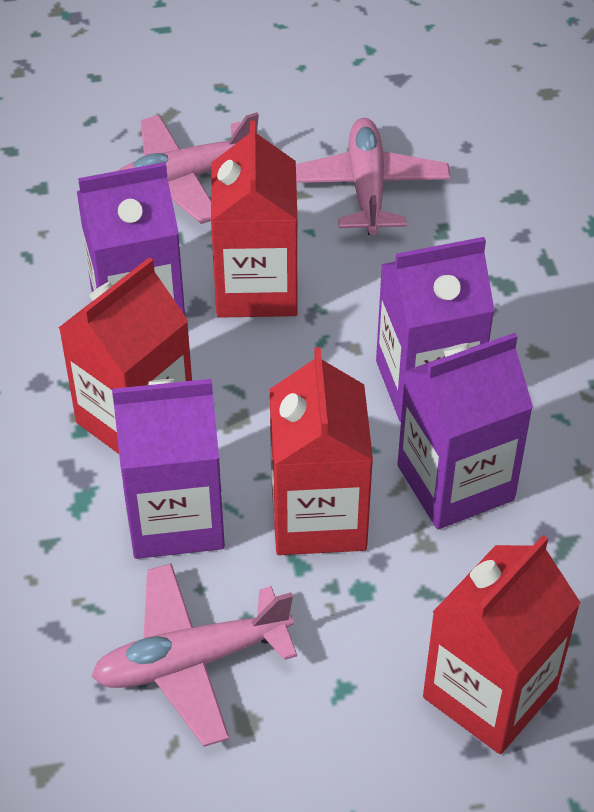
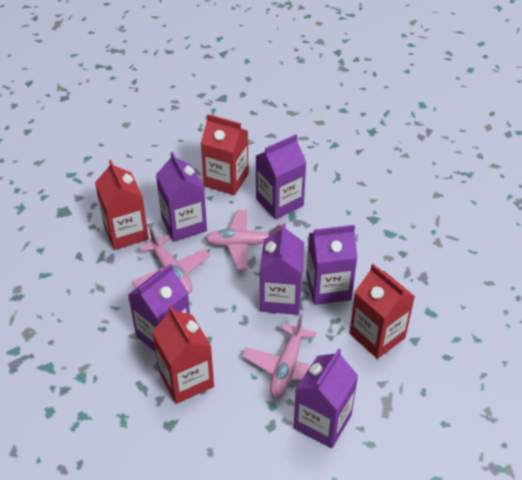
purple carton: 4 -> 6

